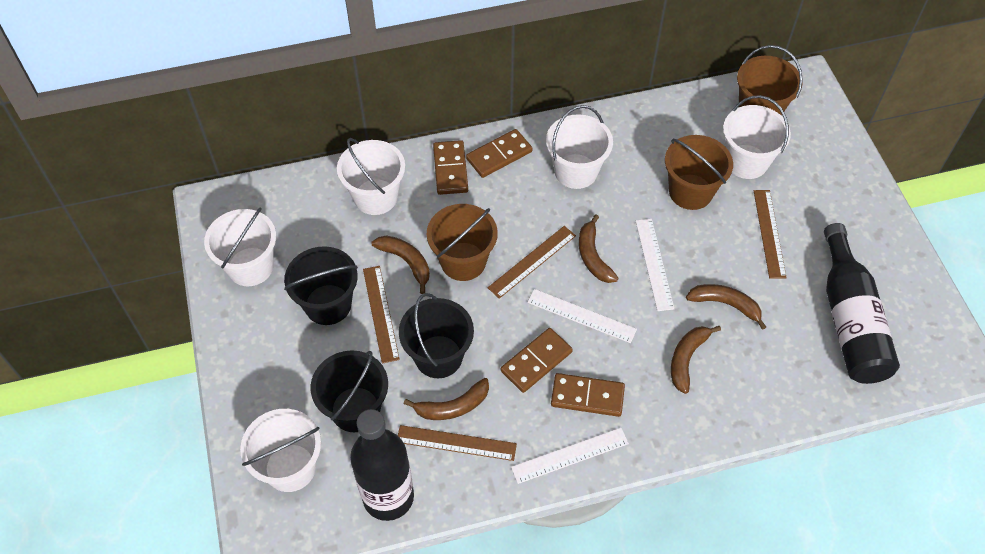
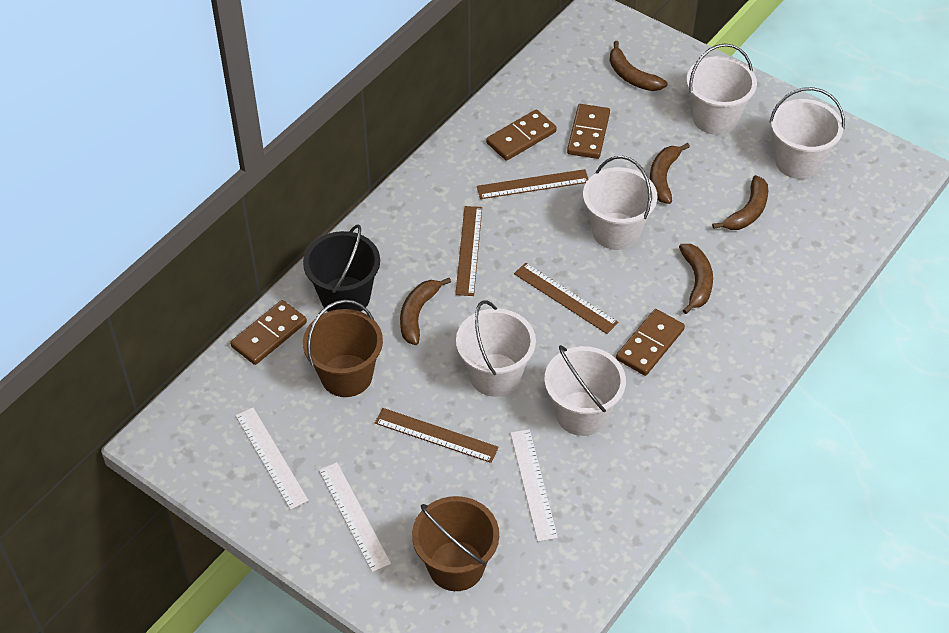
black bottle: 2 -> 0
black bucket: 3 -> 1
brown bucket: 3 -> 2

